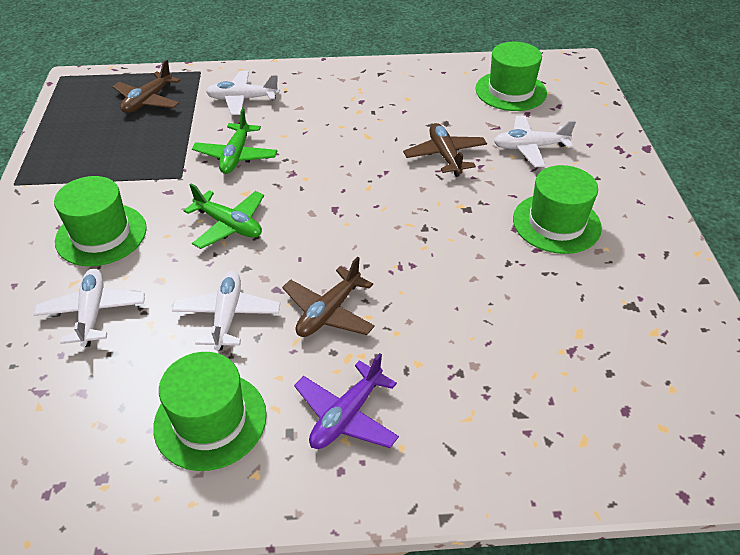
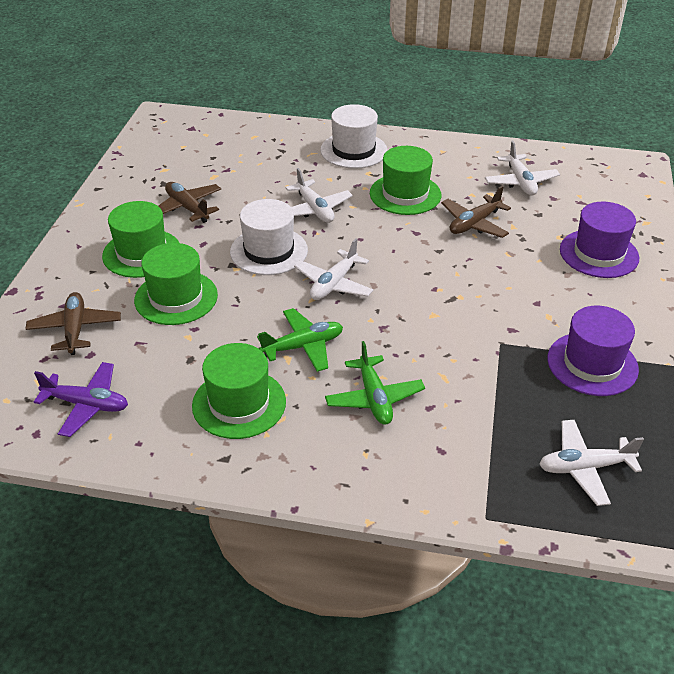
purple hat: 0 -> 2
white hat: 0 -> 2

